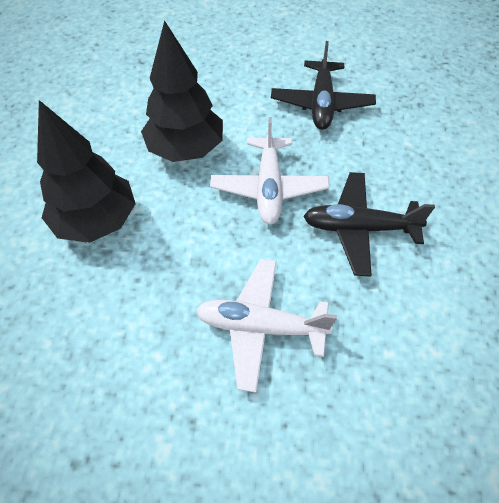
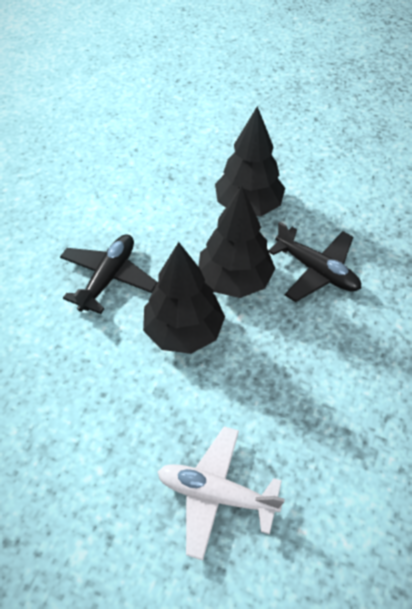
black tree: 2 -> 3
white plane: 2 -> 1

